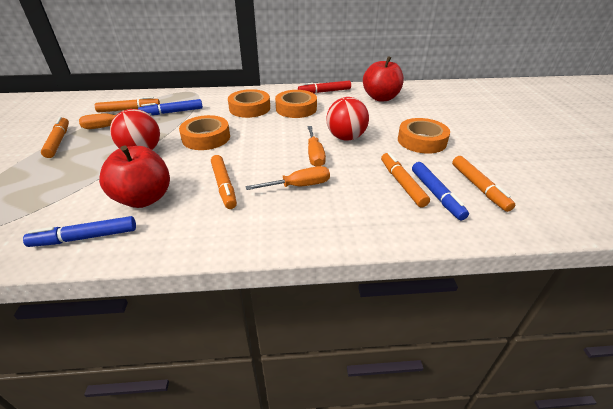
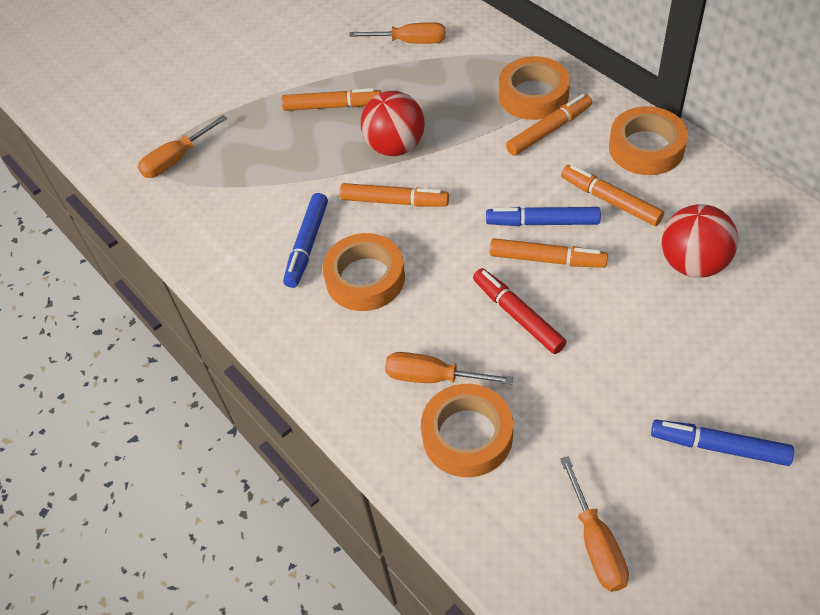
orange screwdriver: 3 -> 4
red apple: 2 -> 0

